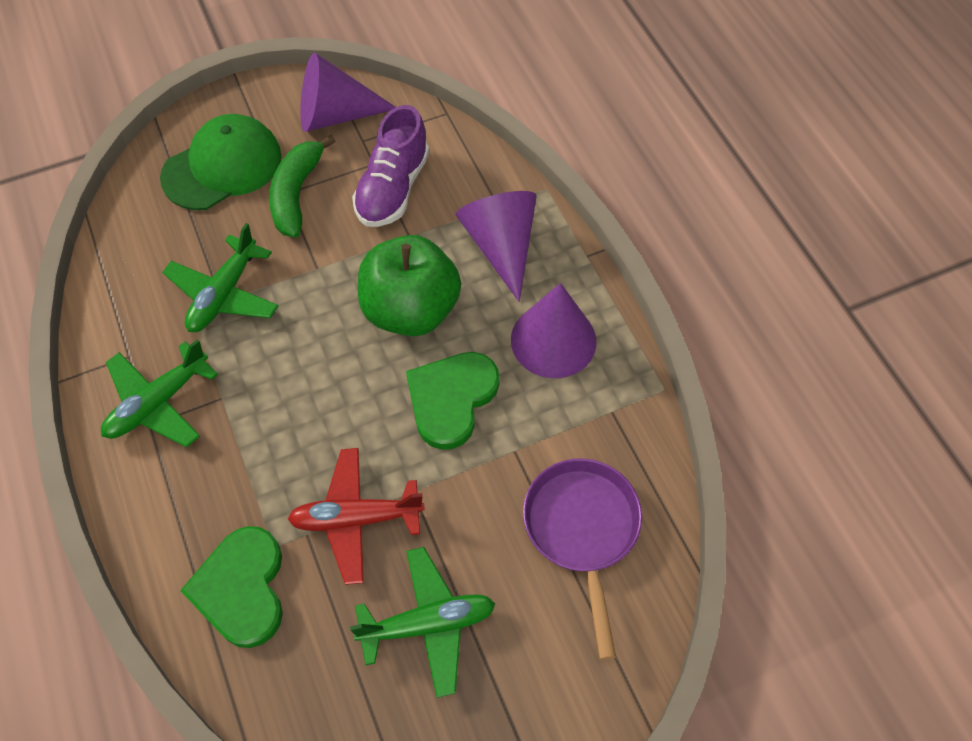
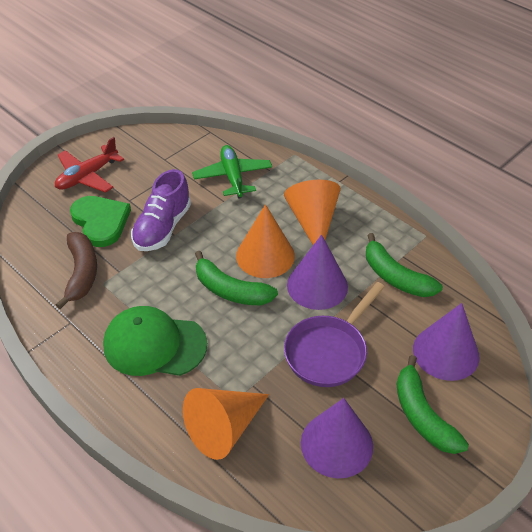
brown banana: 0 -> 1
green apple: 1 -> 0
green banana: 1 -> 3
green heart: 2 -> 1
green plane: 3 -> 1
orange cone: 0 -> 3

